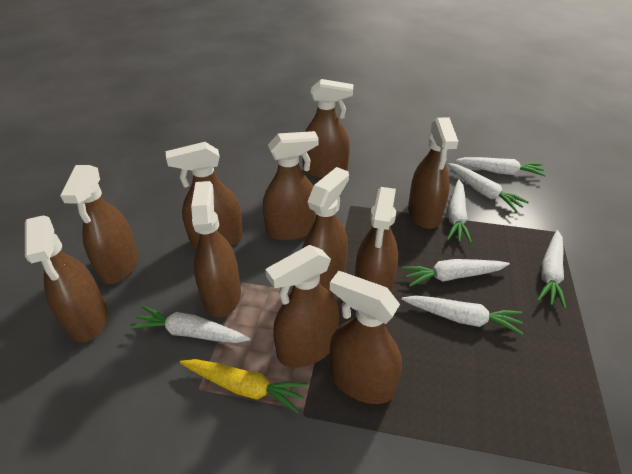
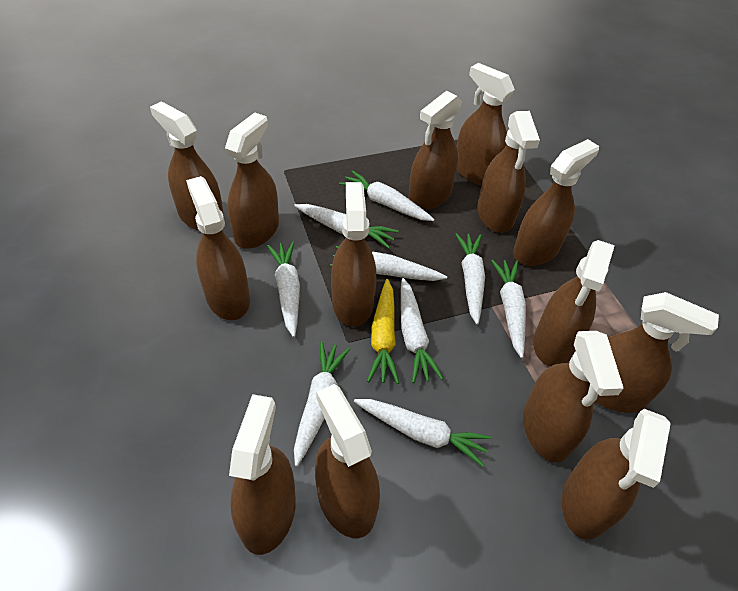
brown spray bottle: 11 -> 14
white carrot: 7 -> 9

